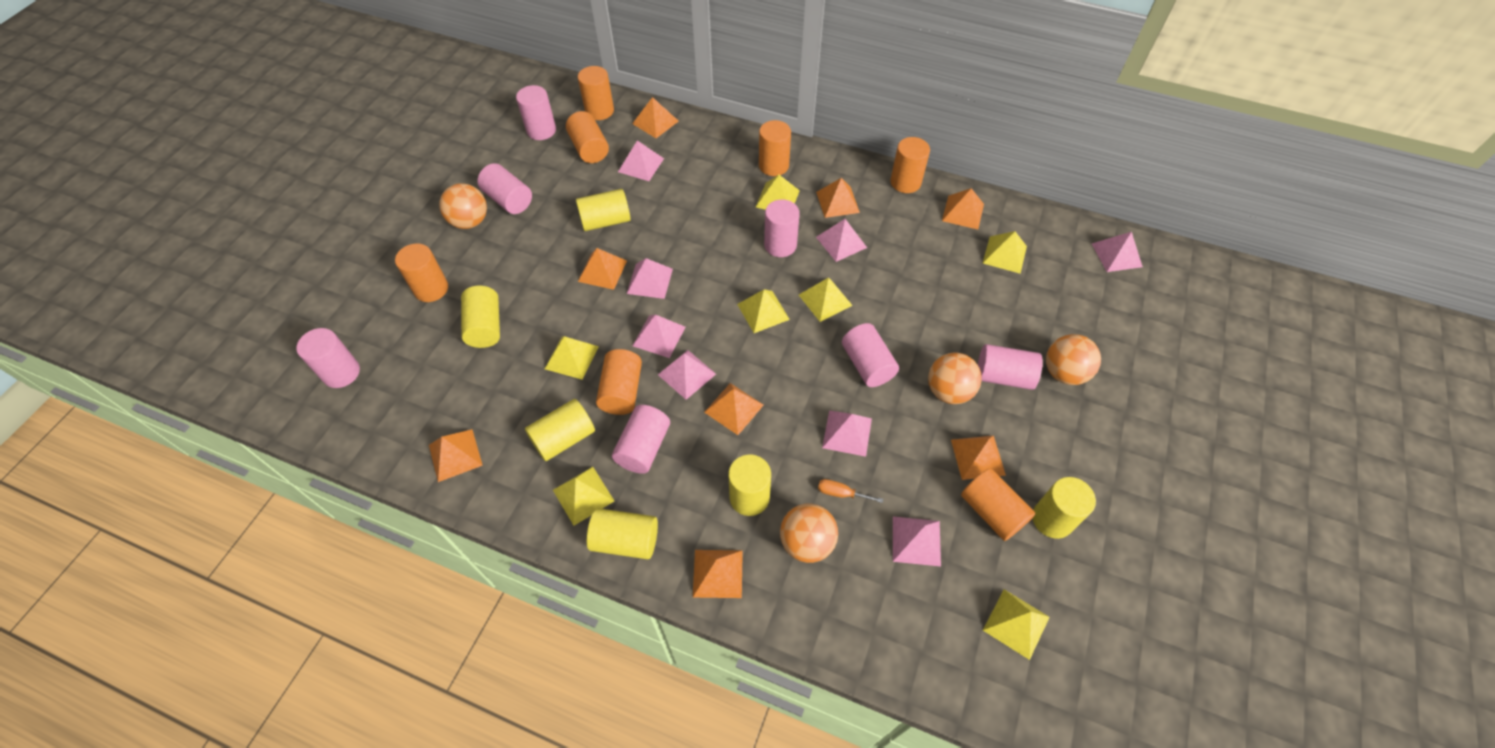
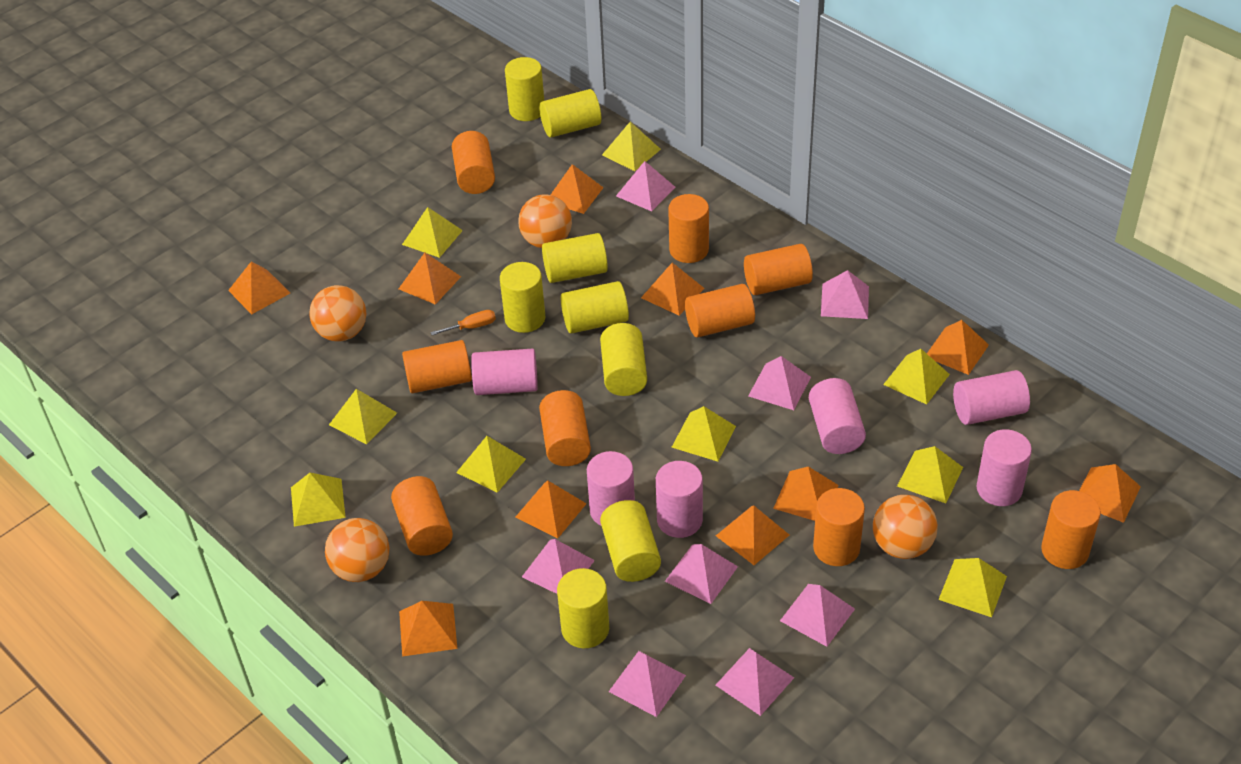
orange cylinder: 7 -> 9
orange pyramid: 8 -> 10
pink cylinder: 7 -> 6
yellow cylinder: 6 -> 8
yellow pyramid: 7 -> 9

